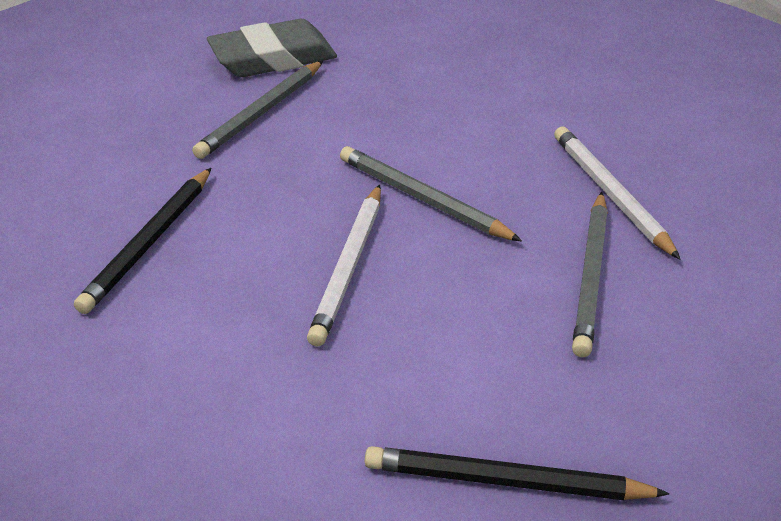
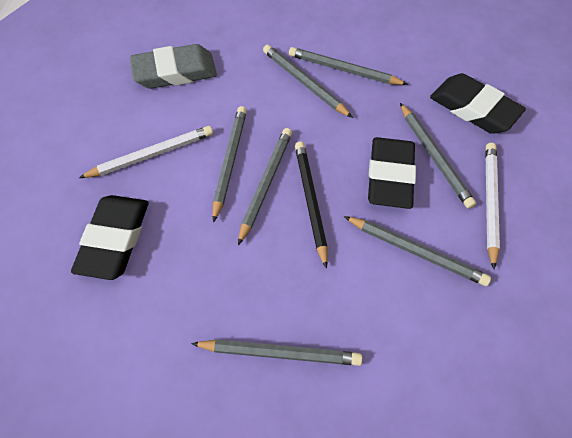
black eraser: 0 -> 3
black pencil: 2 -> 1
grey pencil: 3 -> 7

